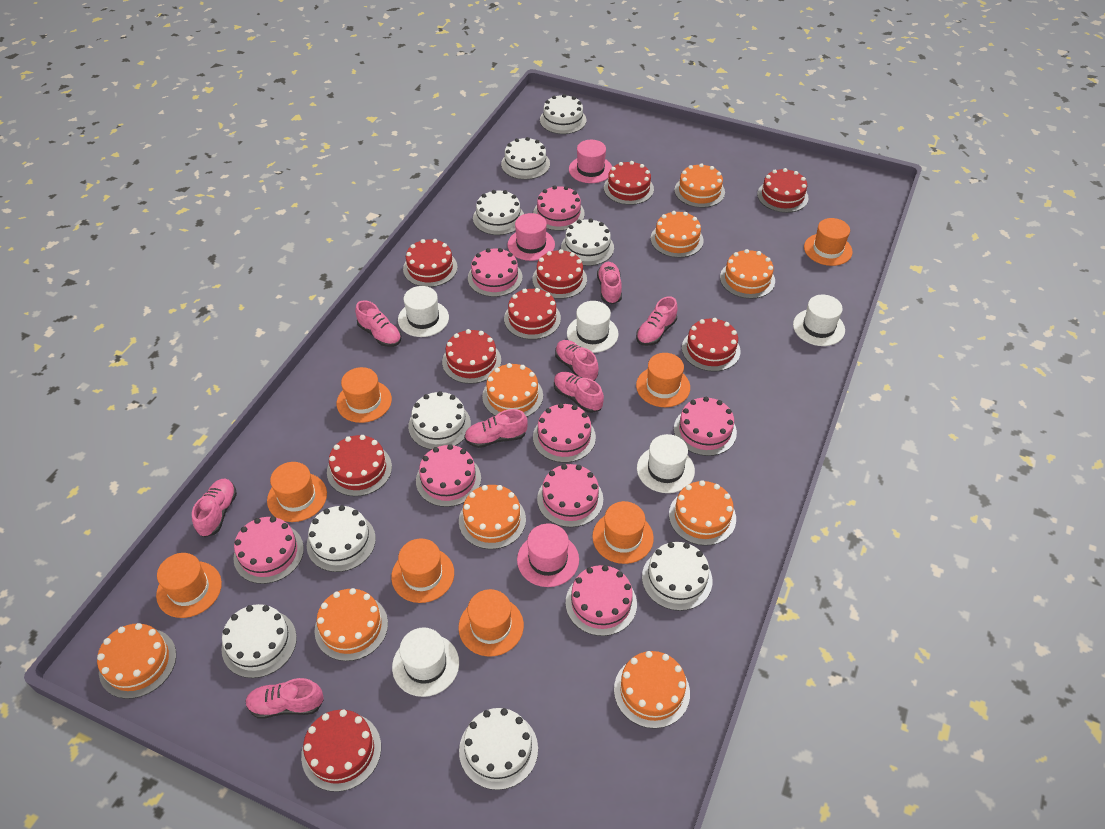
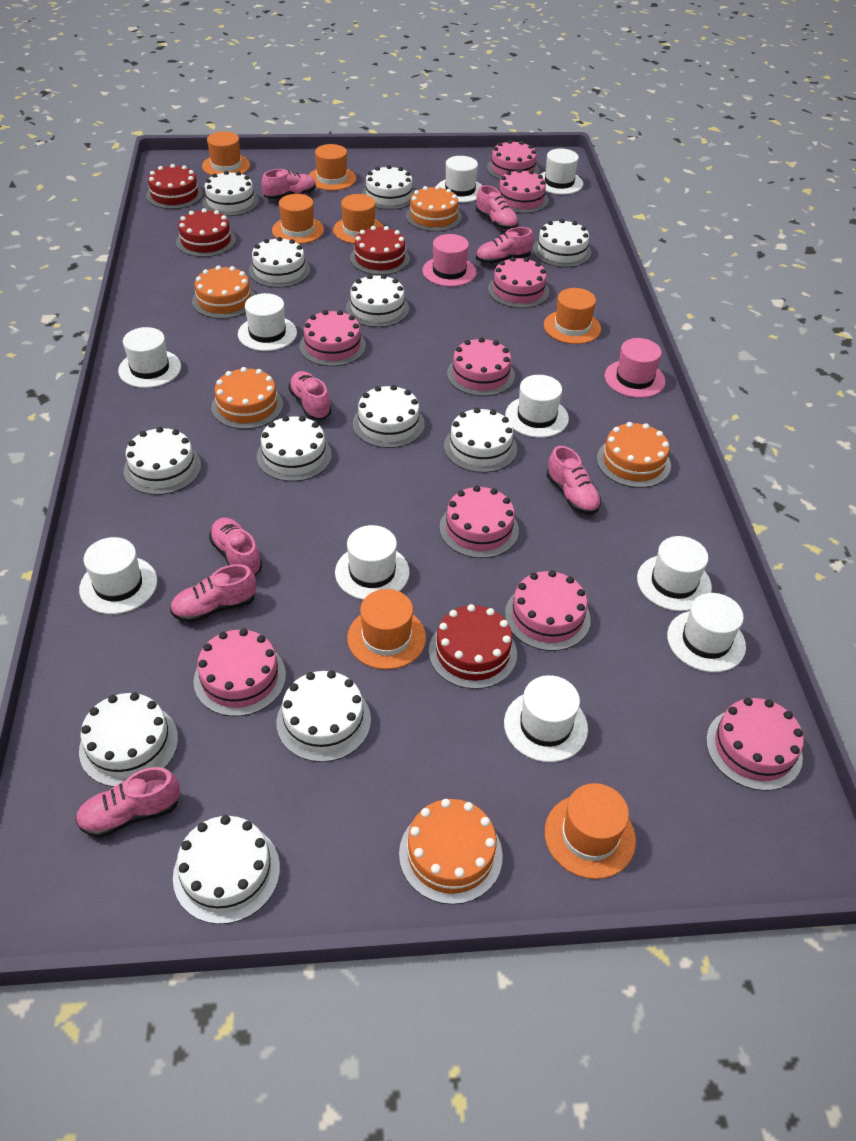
orange cake: 9 -> 5
orange hat: 8 -> 7
pink cake: 8 -> 9
pink hat: 3 -> 2
red cake: 9 -> 4
white cake: 9 -> 12
white hat: 5 -> 10

